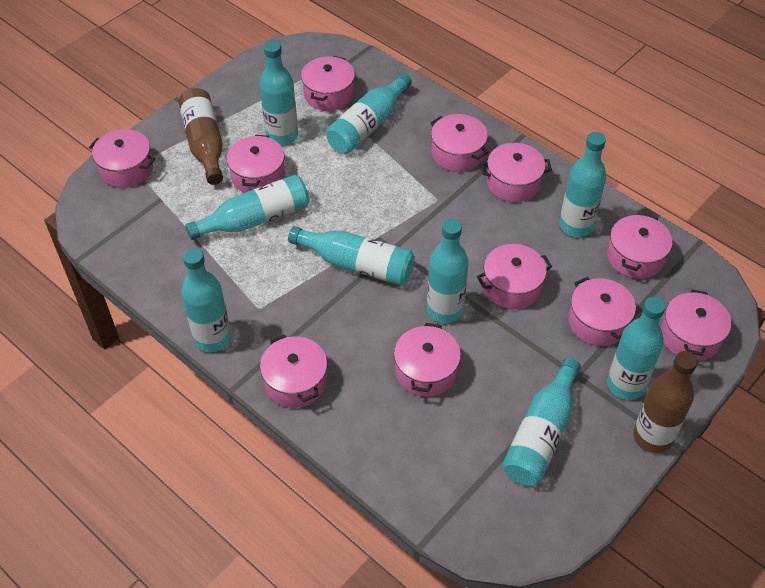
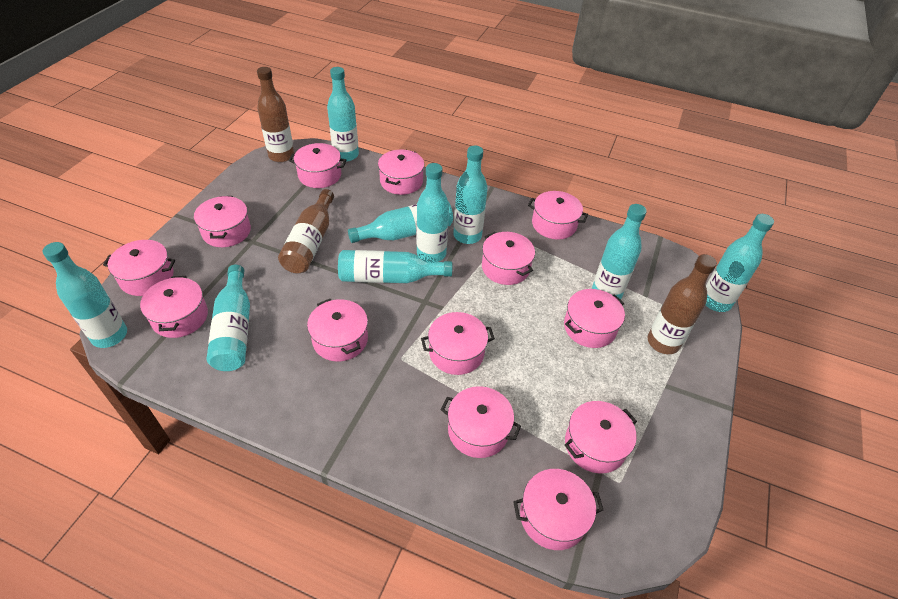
brown bottle: 2 -> 3
pink pot: 11 -> 13

